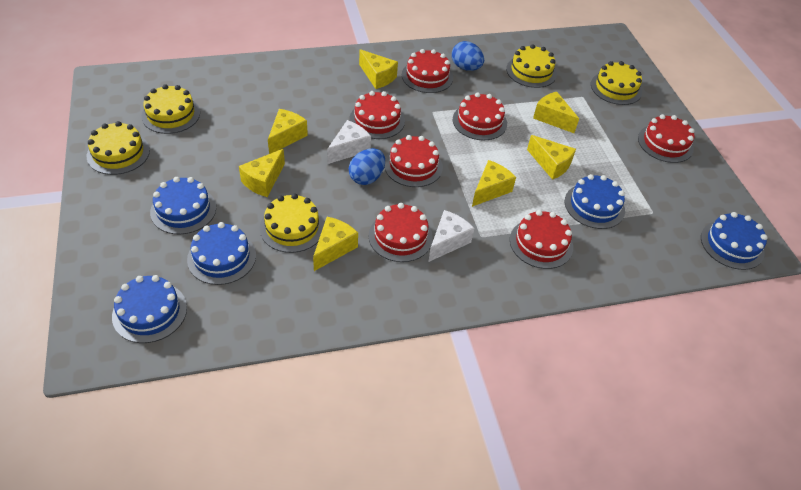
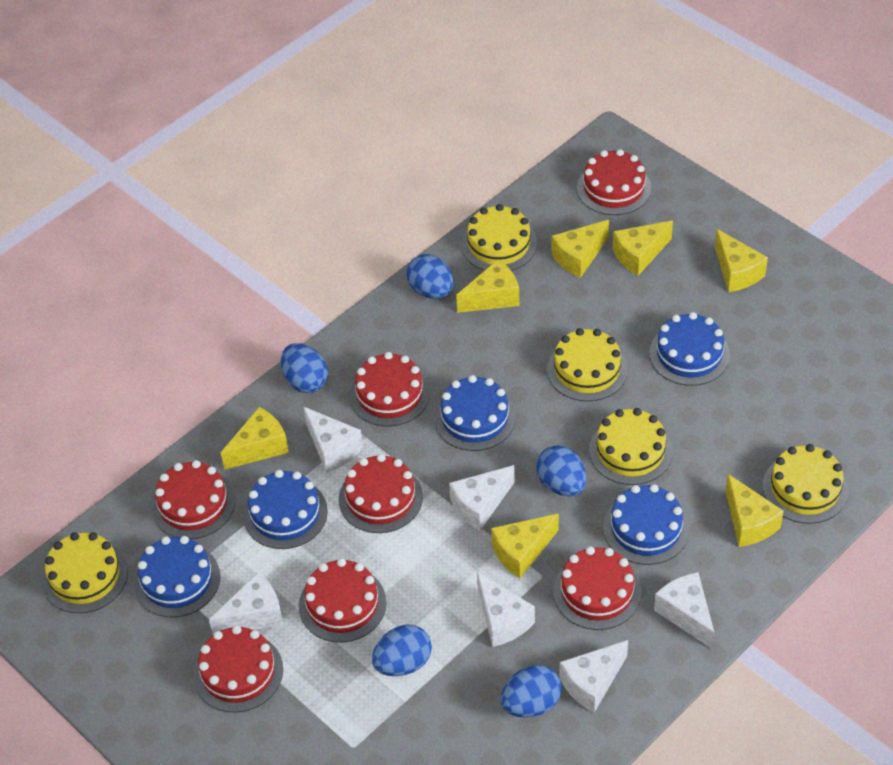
blue egg: 2 -> 5
white cheese: 2 -> 6

